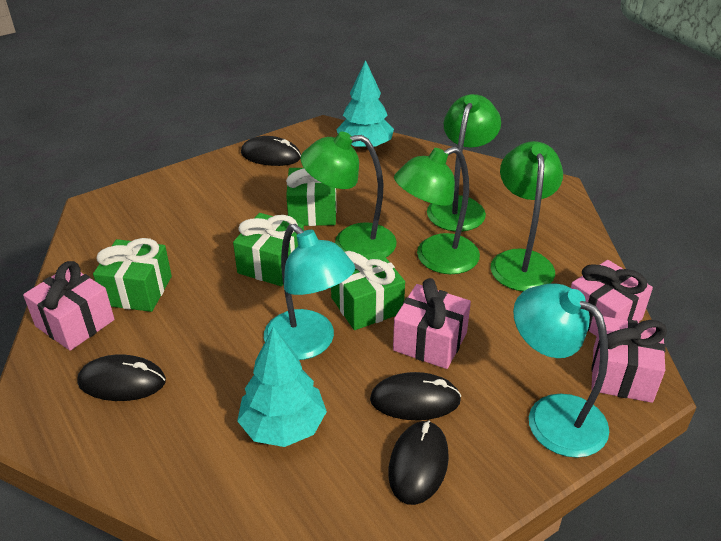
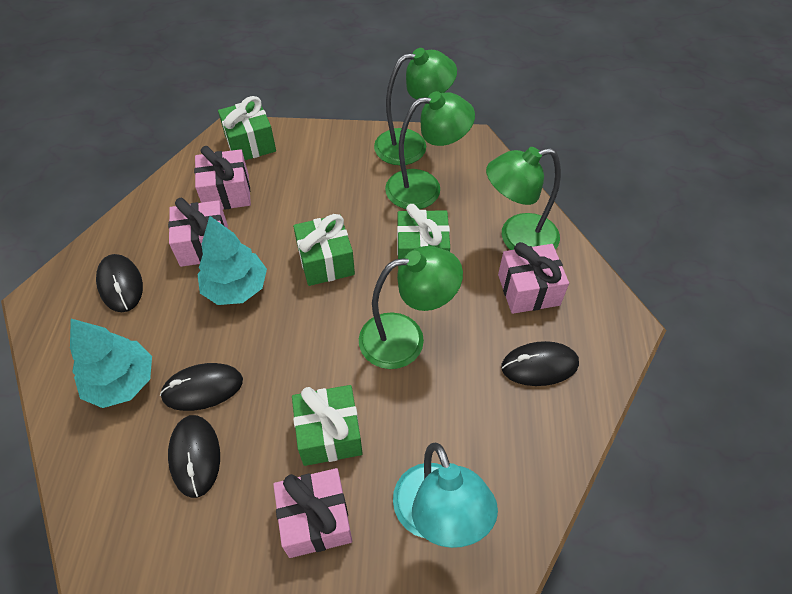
turquoise lamp: 2 -> 1

